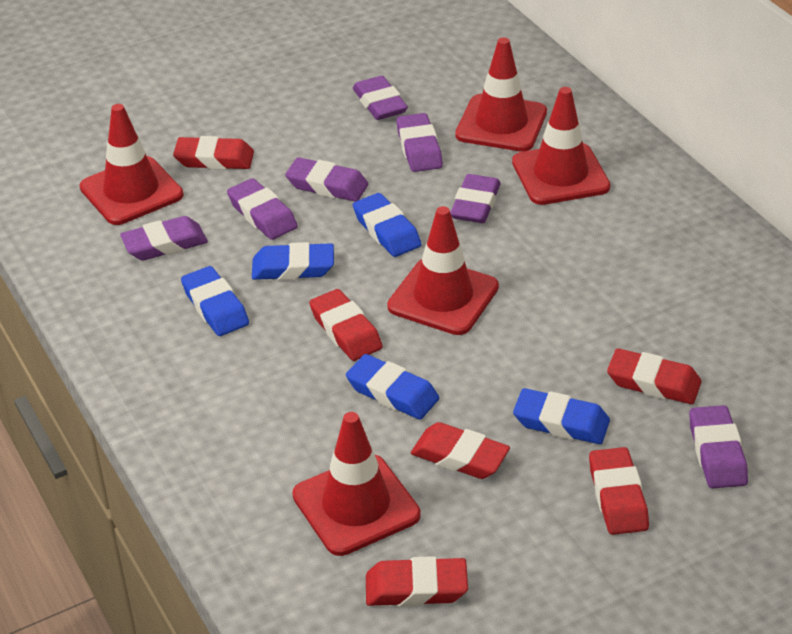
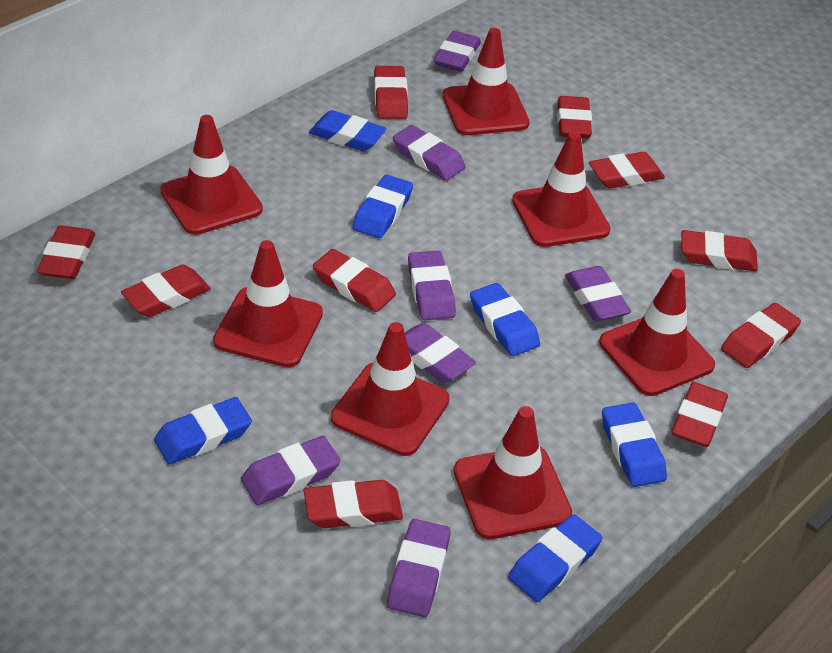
blue eraser: 5 -> 6
red eraser: 6 -> 10
red traffic cone: 5 -> 7

